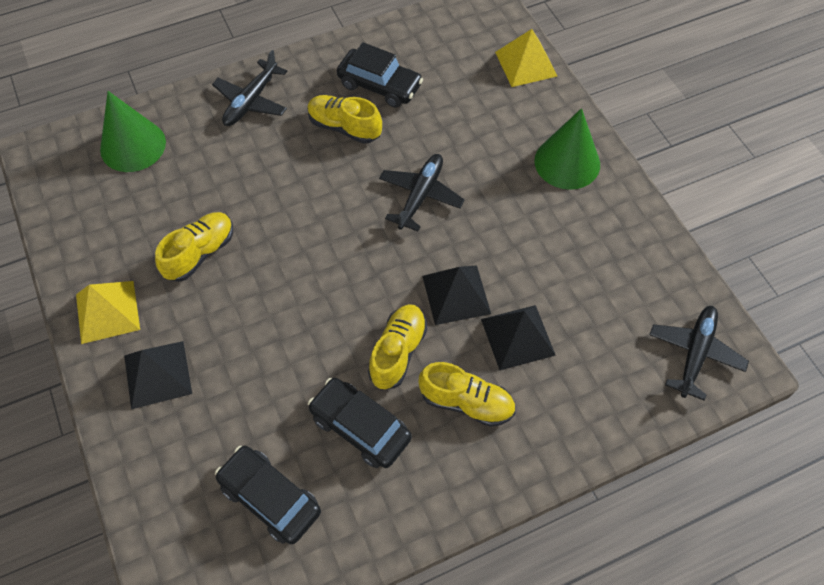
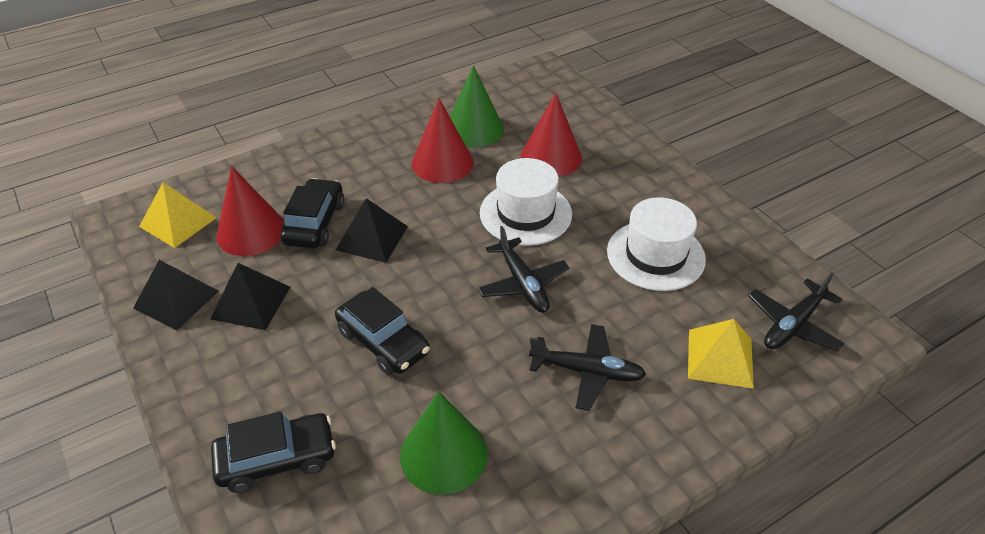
red cone: 0 -> 3
white hat: 0 -> 2
yellow shoe: 4 -> 0

